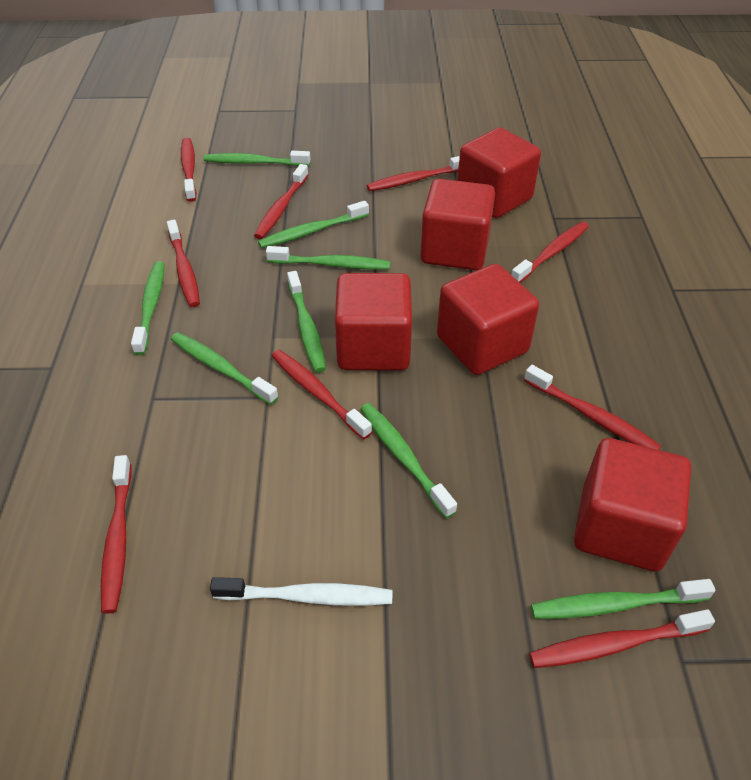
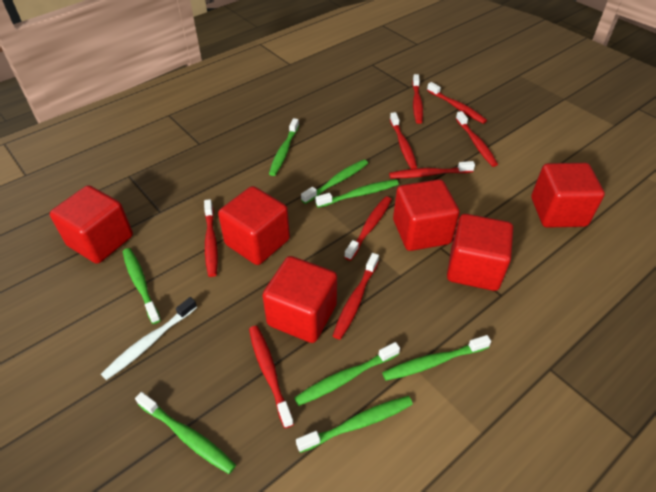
red cube: 5 -> 6

